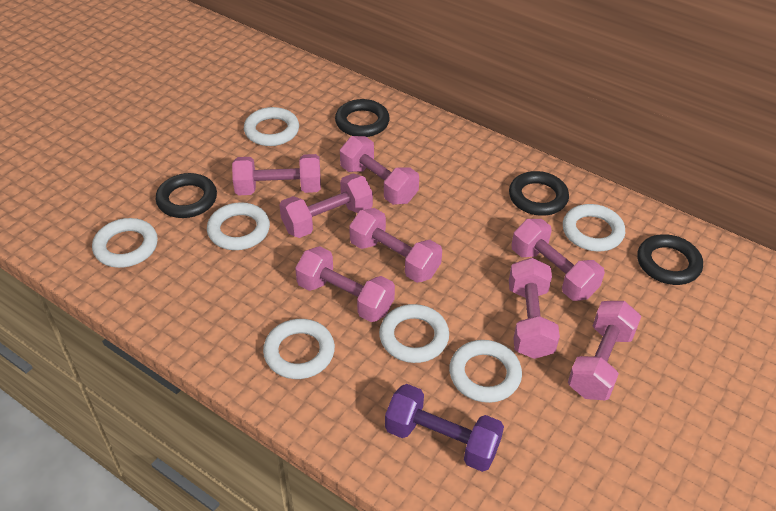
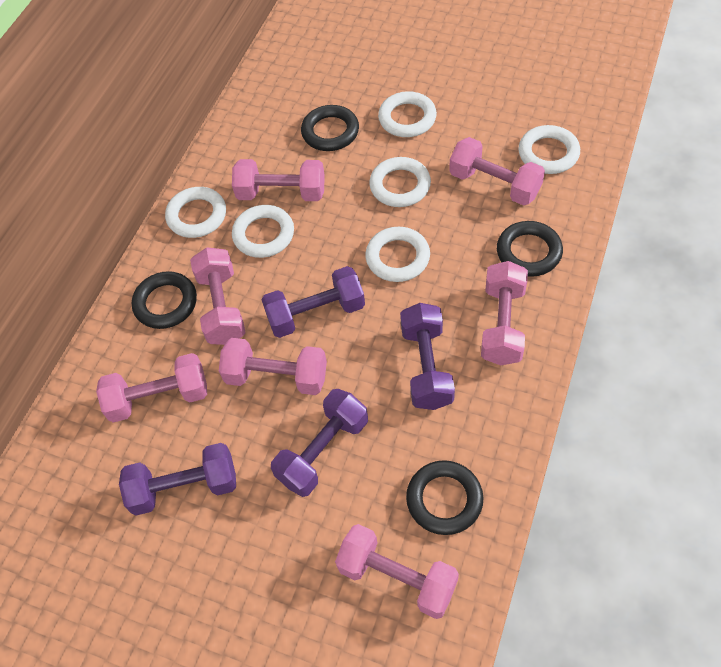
pink dumbbell: 8 -> 7
purple dumbbell: 1 -> 4
white ring: 7 -> 6

